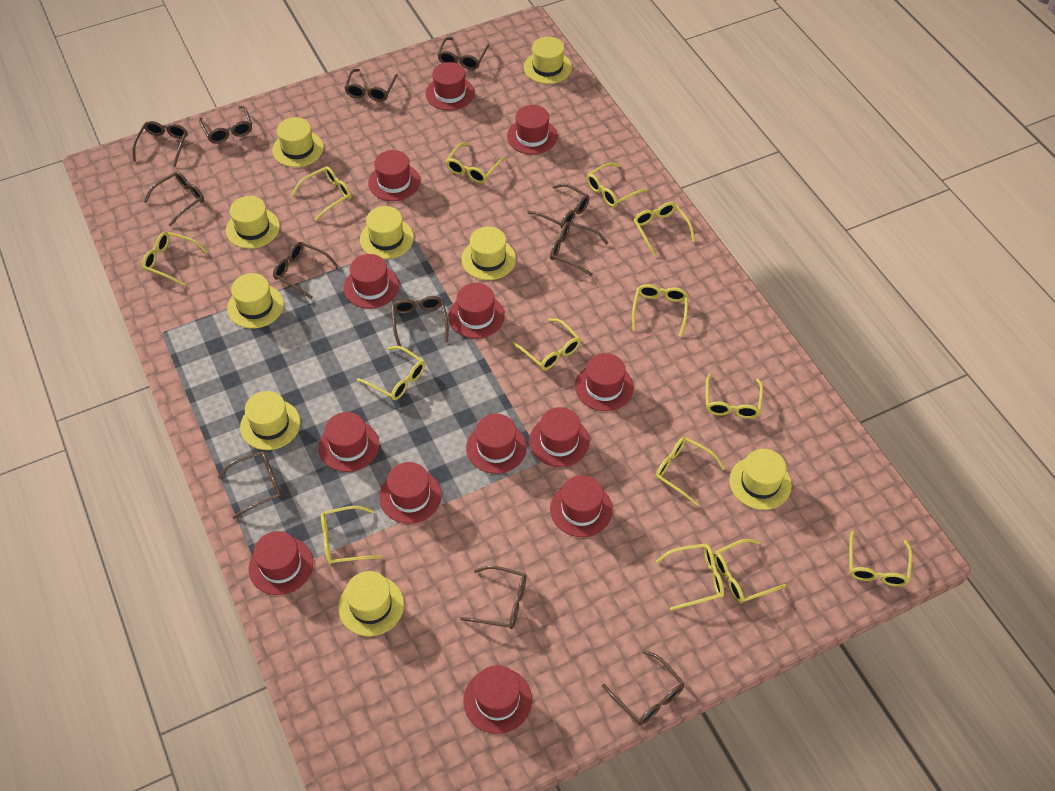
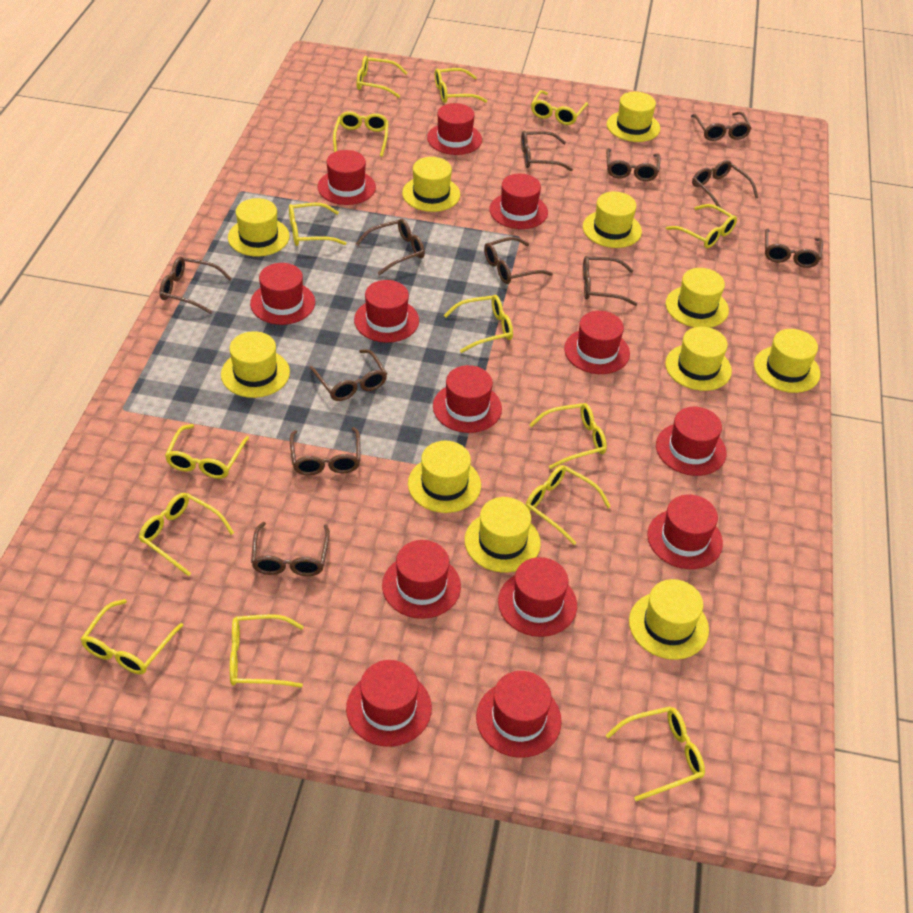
yellow hat: 9 -> 11

